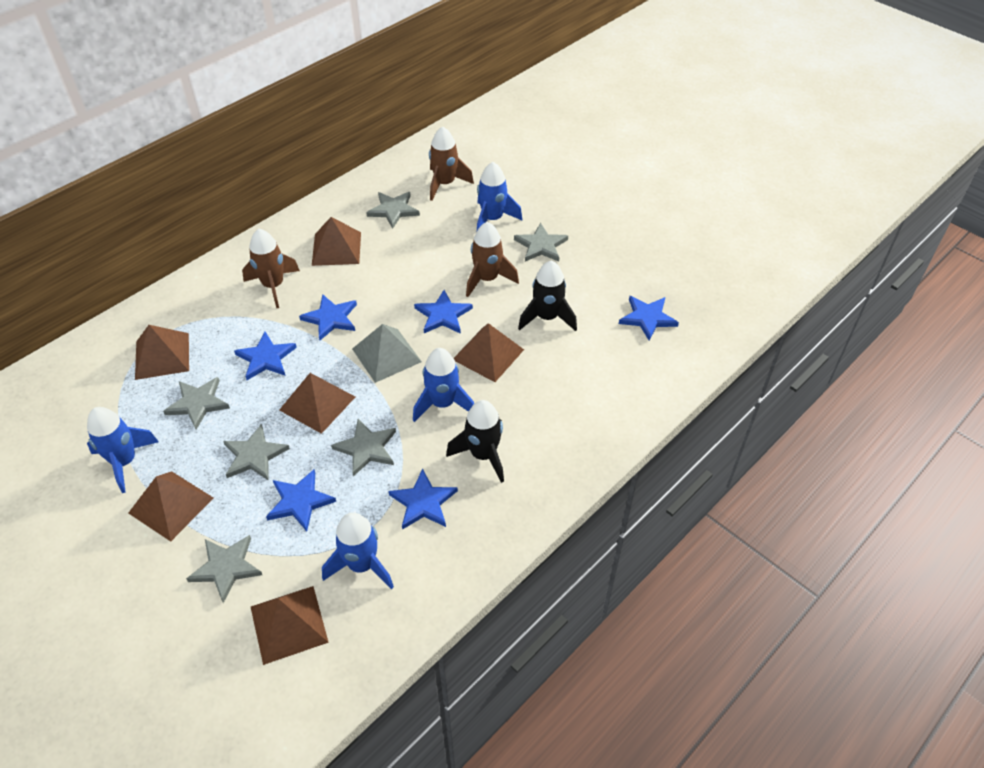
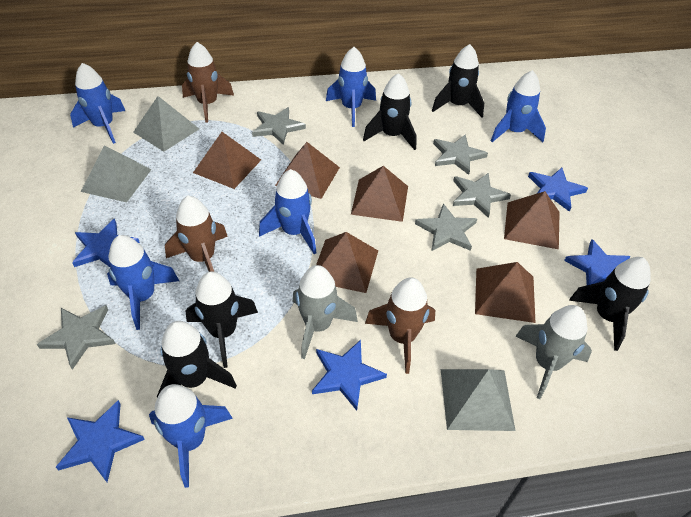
black rocket: 2 -> 5
blue rocket: 4 -> 6
blue star: 6 -> 5
grey pyramid: 1 -> 3
grey rocket: 0 -> 2
grey star: 6 -> 5

